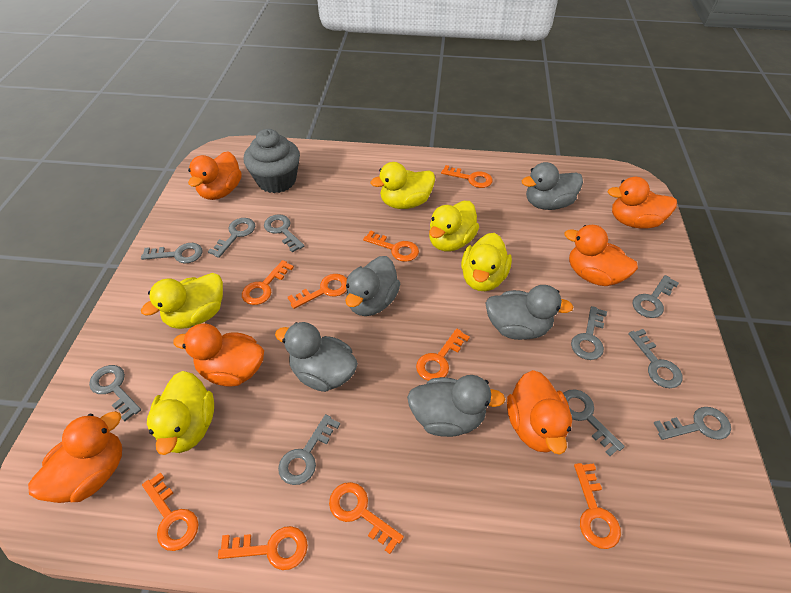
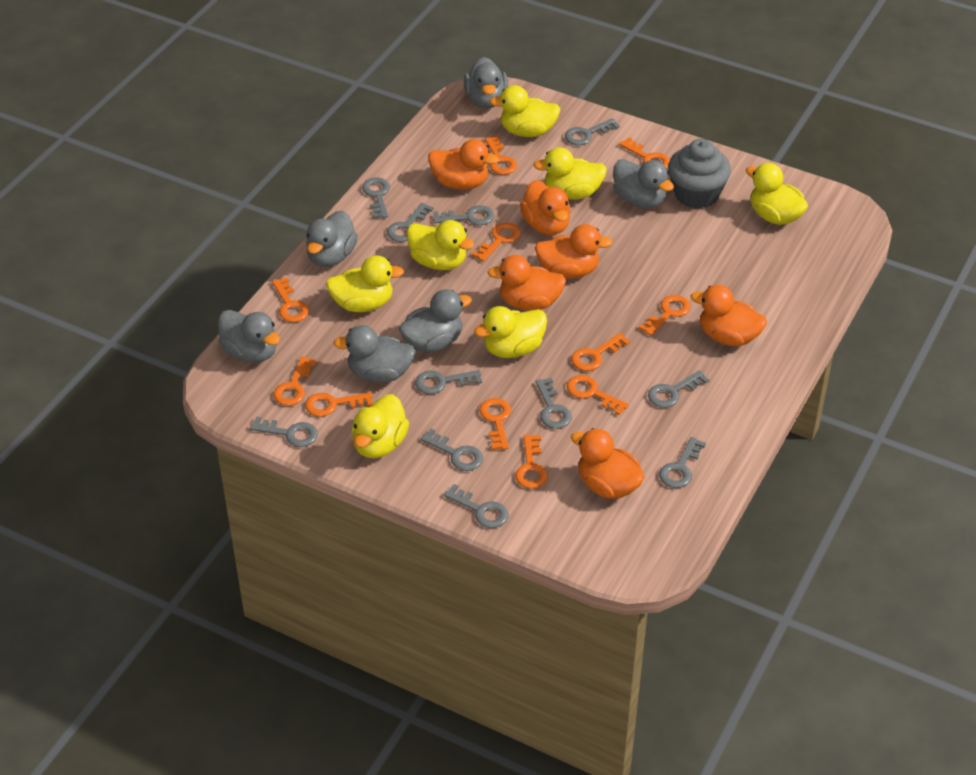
grey duck: 5 -> 6
grey key: 10 -> 11
orange key: 9 -> 11
yellow duck: 5 -> 7

